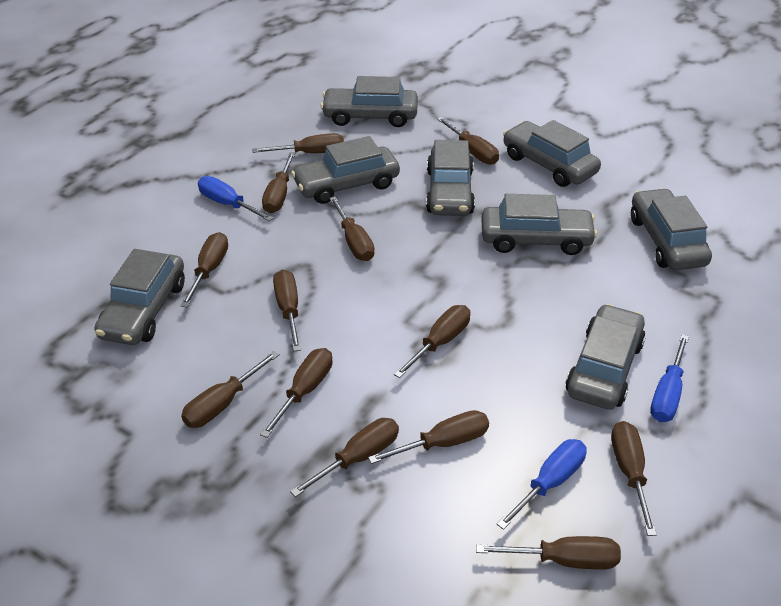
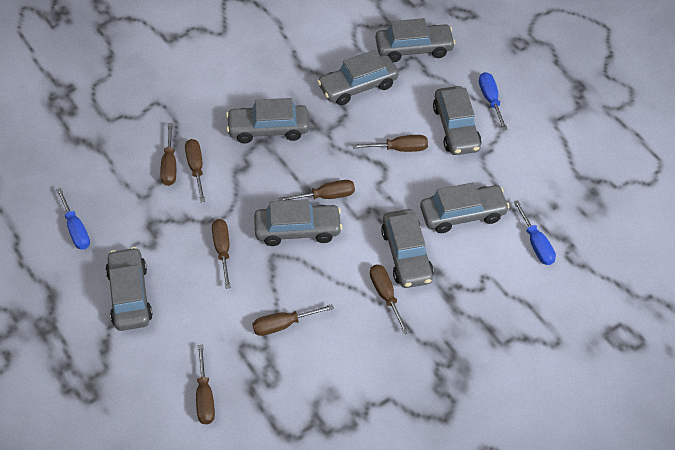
brown screwdriver: 13 -> 8

